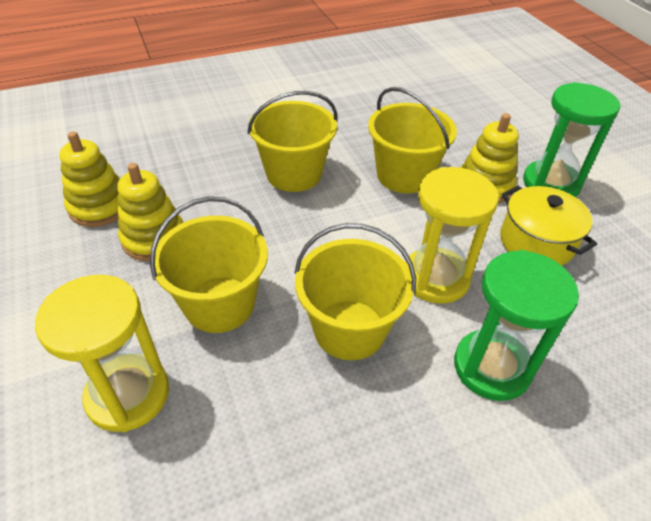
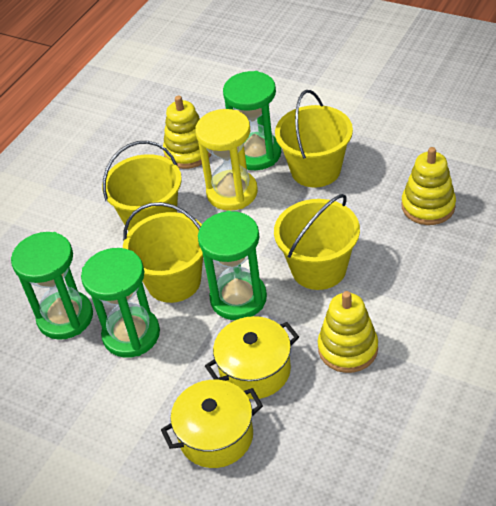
green hourglass: 2 -> 4
yellow hourglass: 2 -> 1
yellow pot: 1 -> 2

